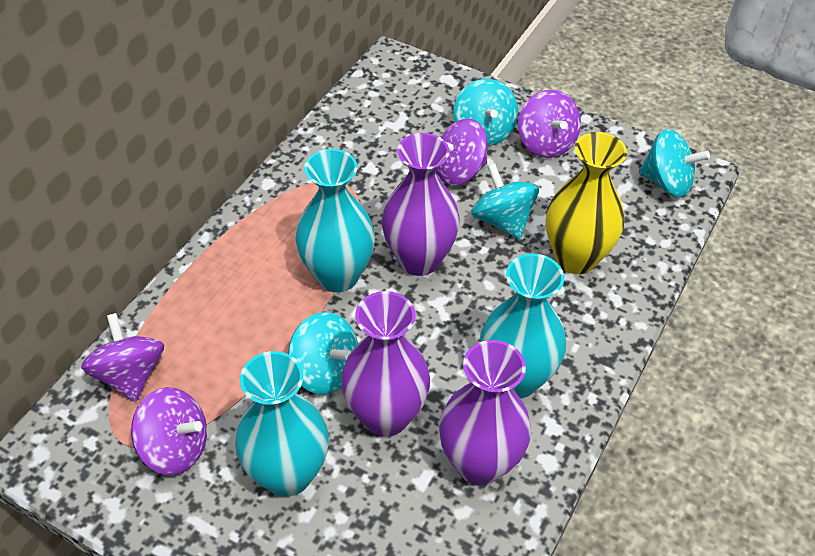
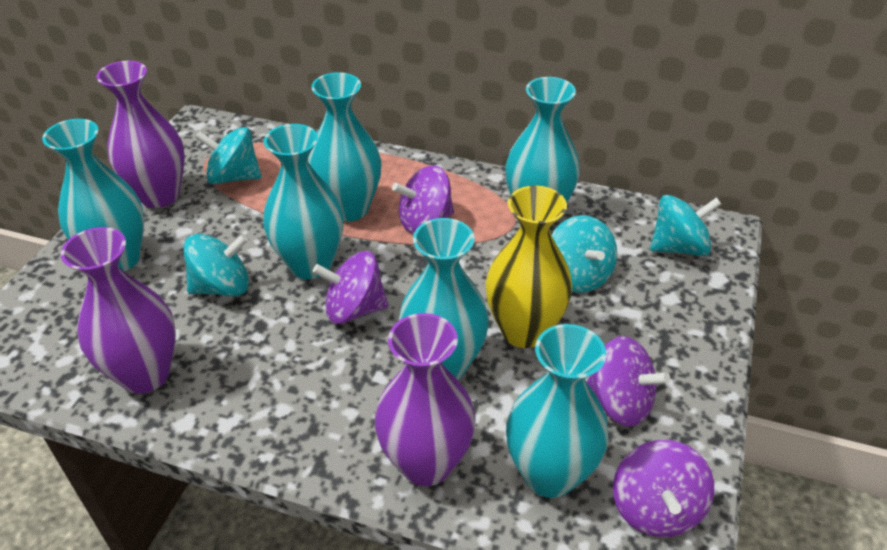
turquoise vase: 3 -> 6

